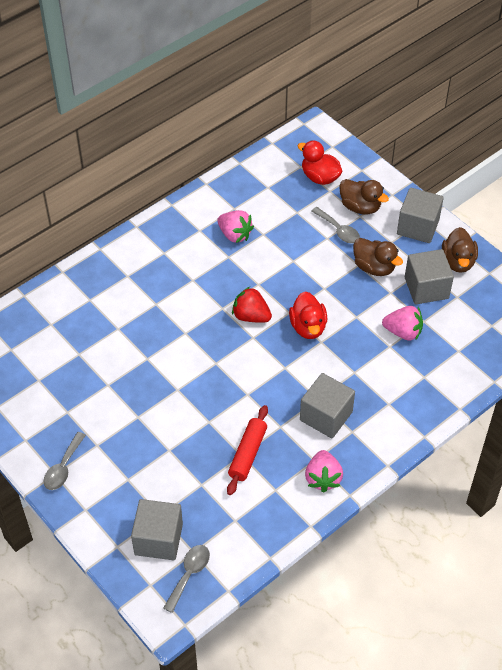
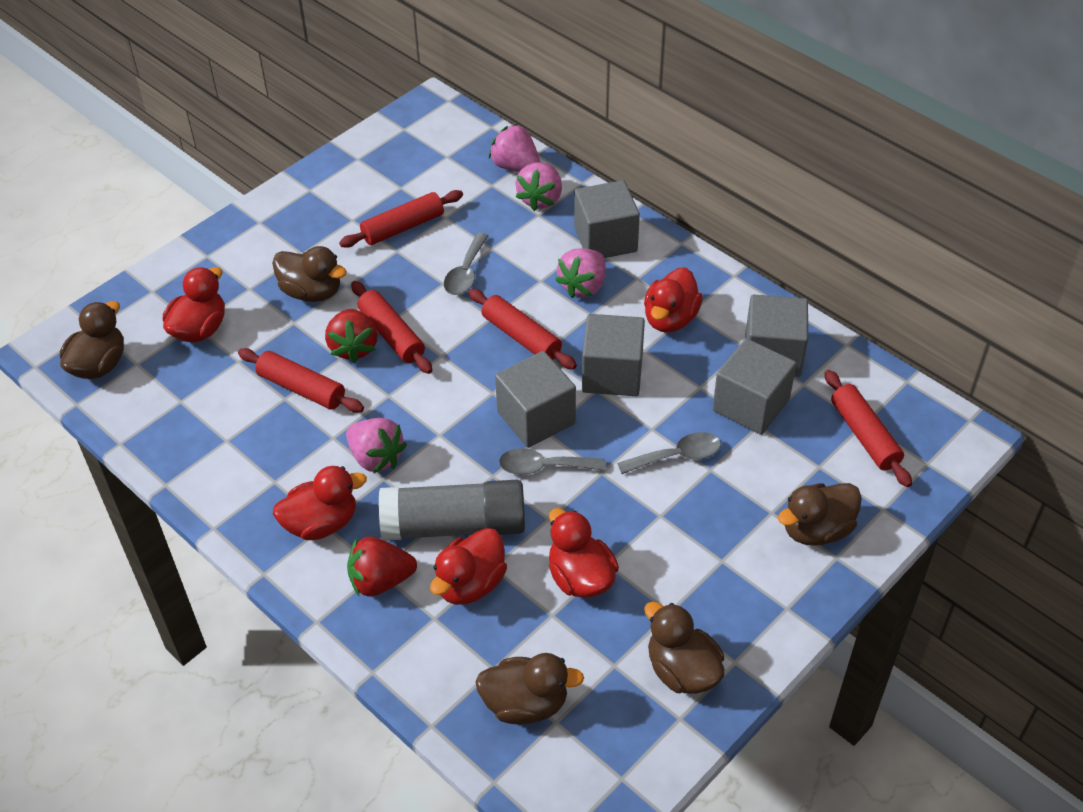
brown duck: 3 -> 5
grey cube: 4 -> 5
grey glue stick: 0 -> 1
pink strawberry: 3 -> 4
red duck: 2 -> 5
red rolling pin: 1 -> 5
red strawberry: 1 -> 2

